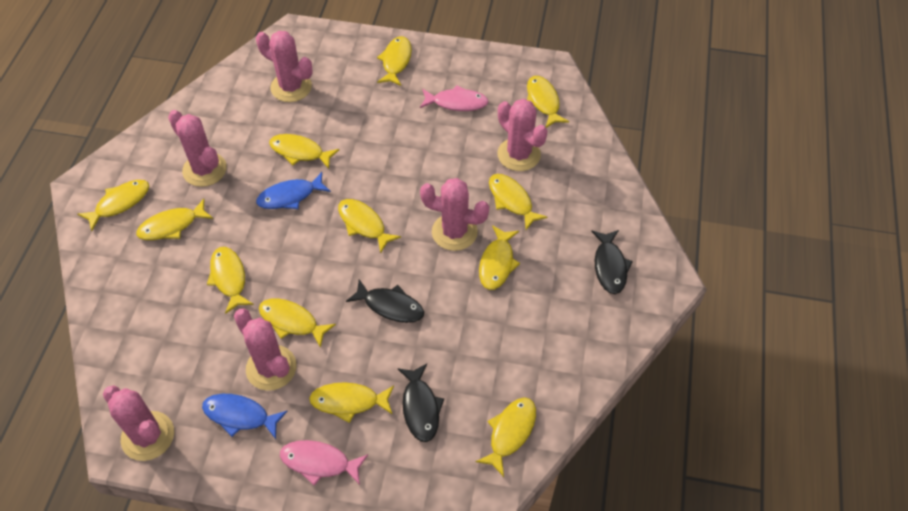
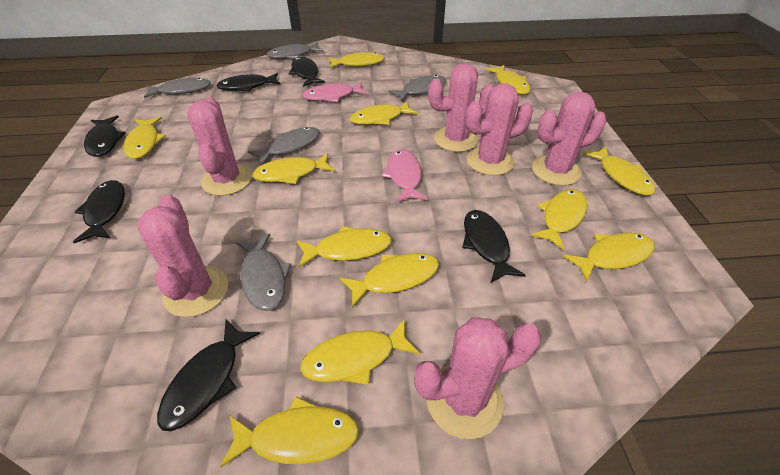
black fish: 3 -> 6
blue fish: 2 -> 0
grey fish: 0 -> 5

